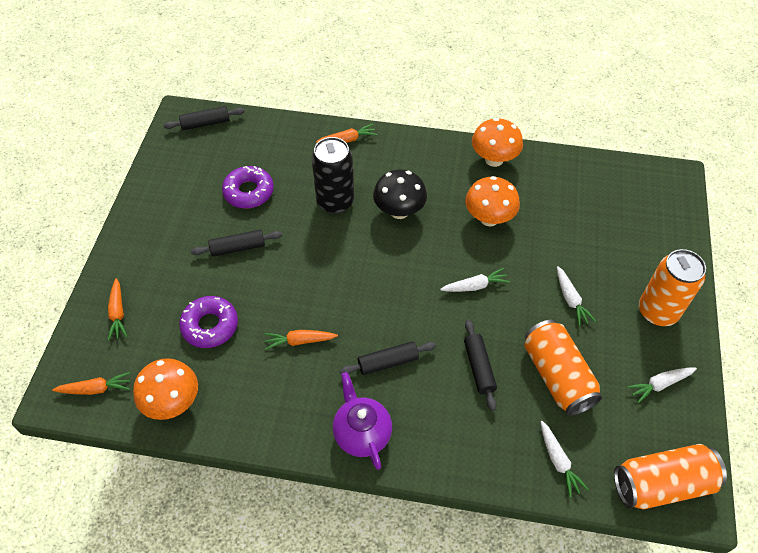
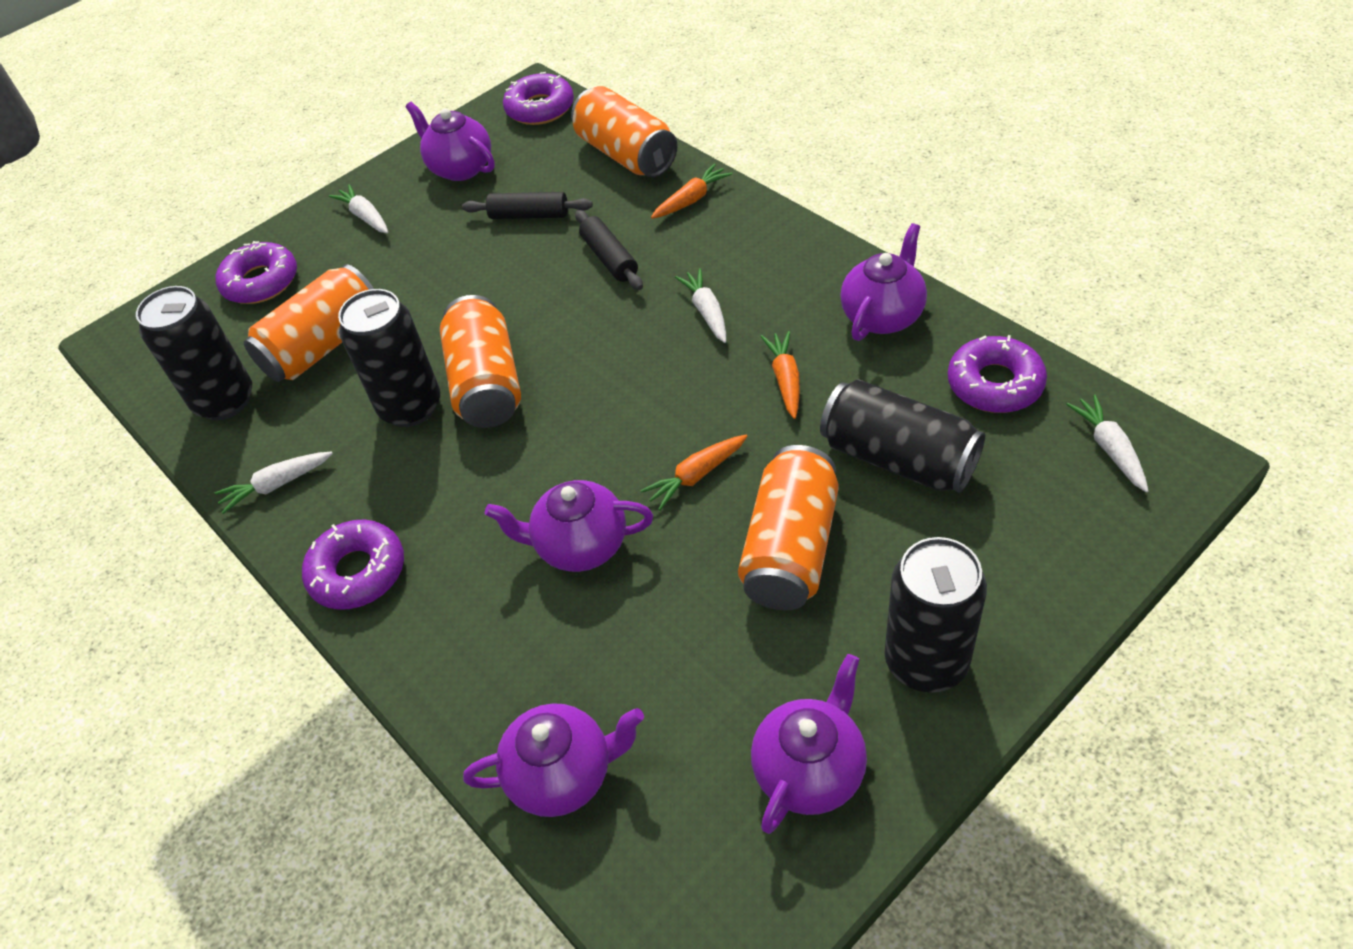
black can: 1 -> 4
black mushroom: 1 -> 0
black rolling pin: 4 -> 2
orange can: 3 -> 4
orange carrot: 4 -> 3
orange mushroom: 3 -> 0
purple donut: 2 -> 4
purple teapot: 1 -> 5

